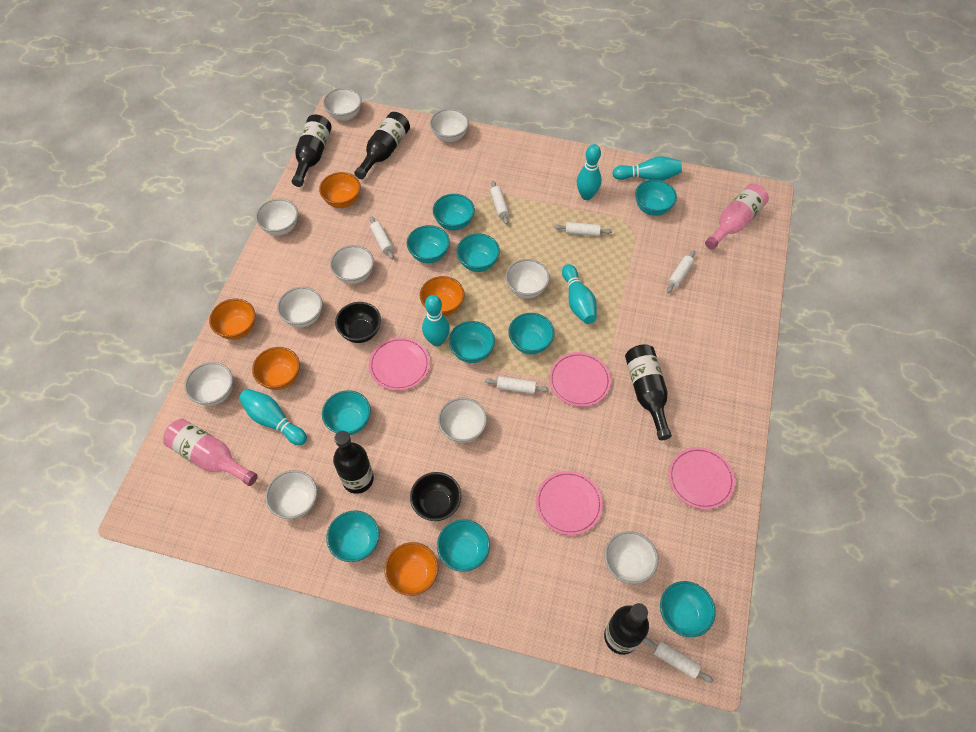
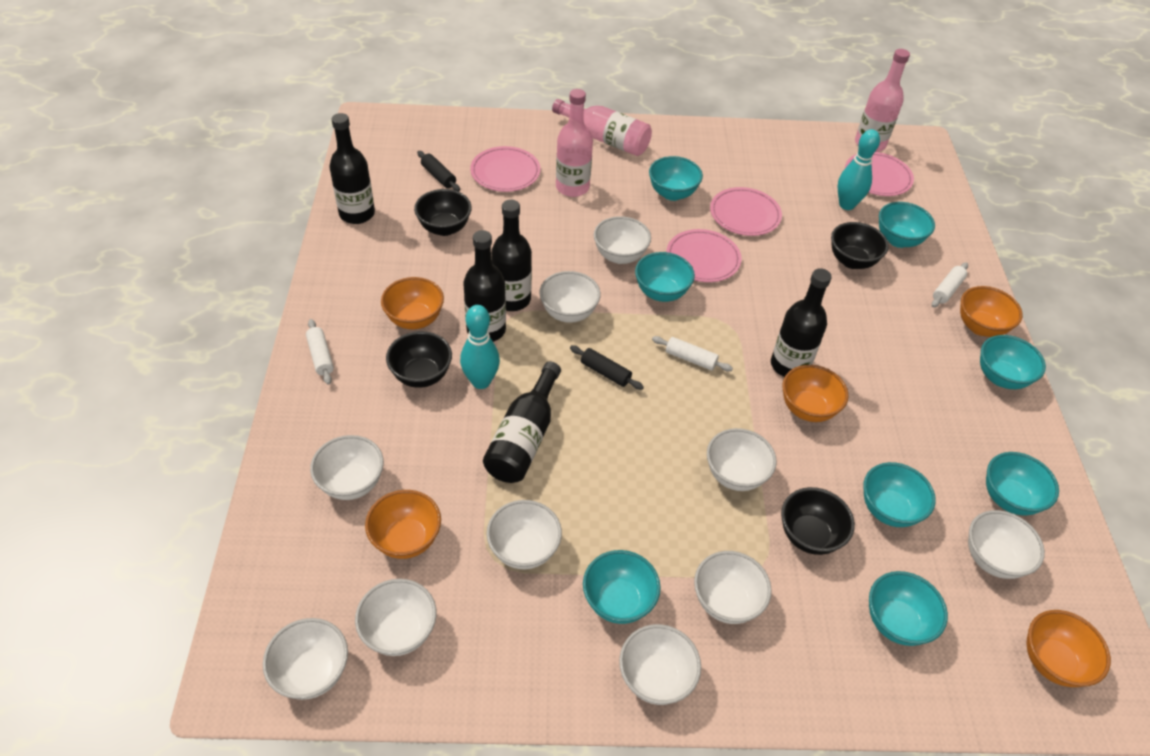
black bowl: 2 -> 4
black rolling pin: 0 -> 2
pink bottle: 2 -> 3
turquoise bowl: 10 -> 8
turquoise bowling pin: 5 -> 2
white rolling pin: 6 -> 3

